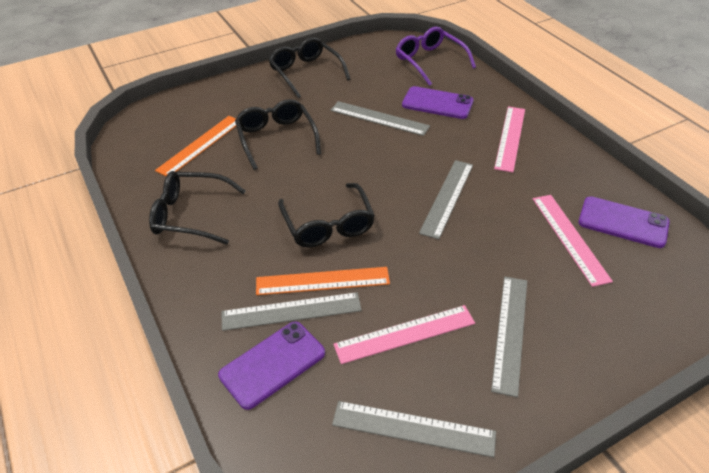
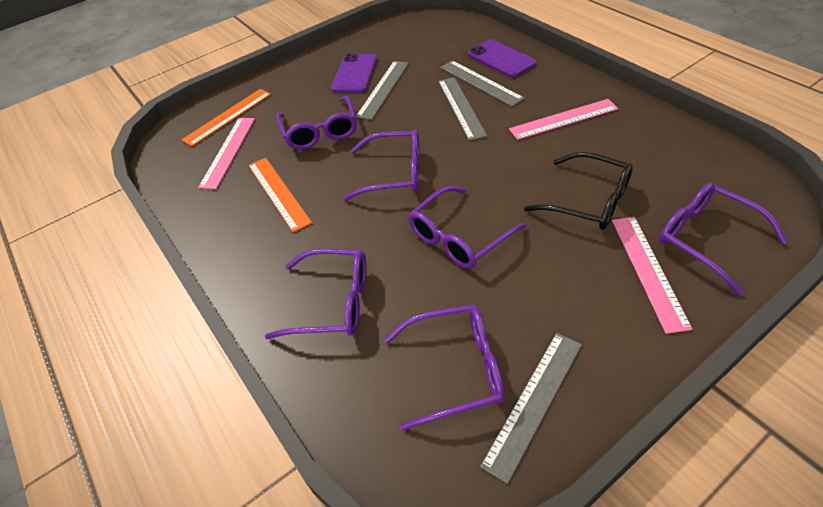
black glasses: 4 -> 1
grey ruler: 5 -> 4
purple glasses: 1 -> 6
purple phone: 3 -> 2

